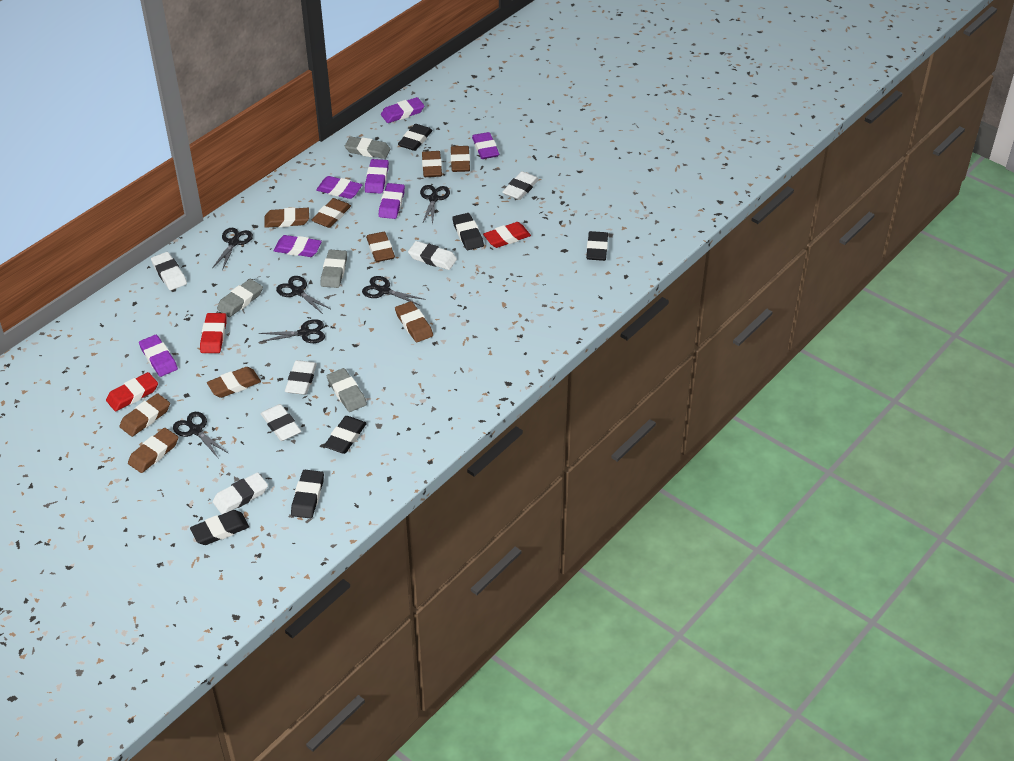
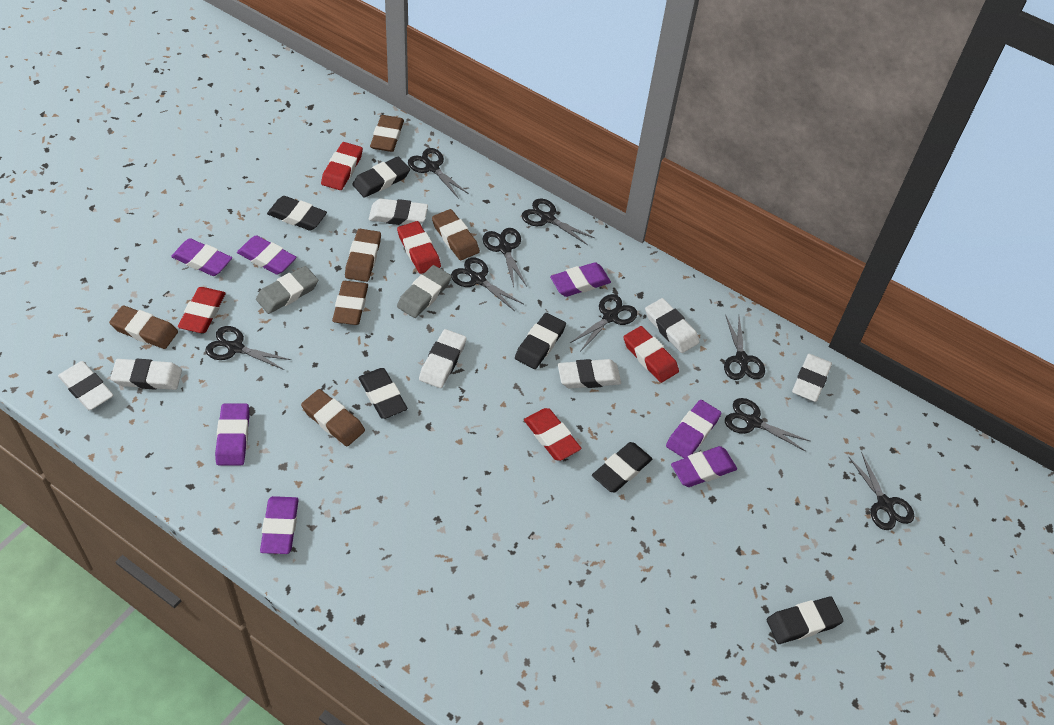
black scissors: 6 -> 9
brown eraser: 9 -> 6
grey eraser: 4 -> 2
red eraser: 3 -> 5
white eraser: 6 -> 7

